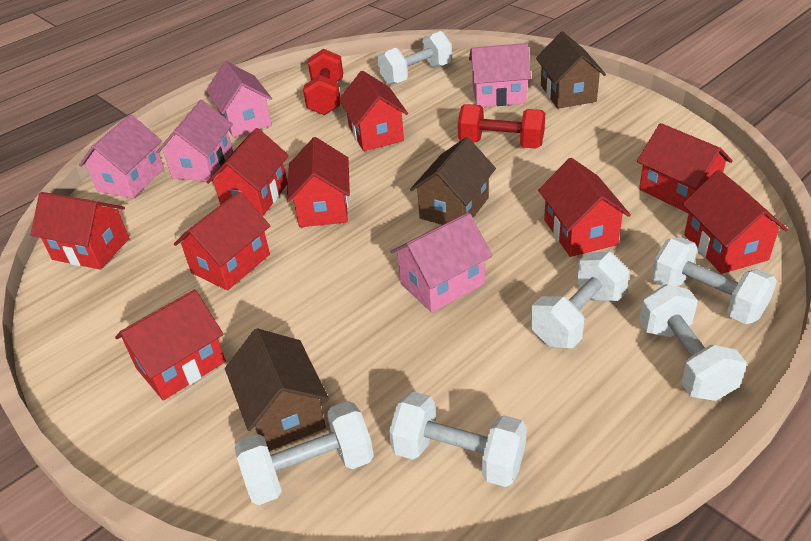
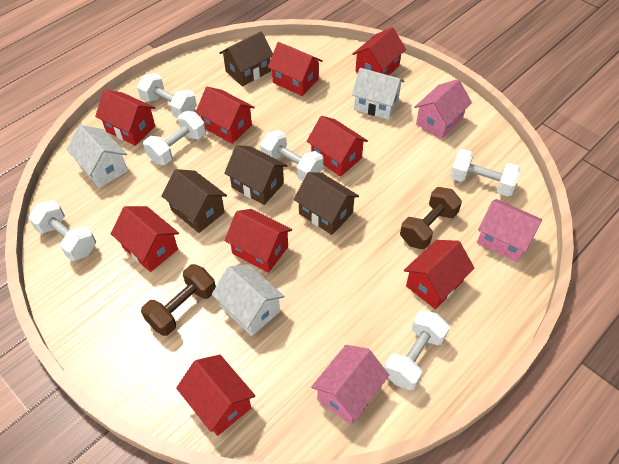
brown dumbbell: 0 -> 2
brown house: 3 -> 4
pink house: 5 -> 3
red dumbbell: 2 -> 0
white house: 0 -> 3

